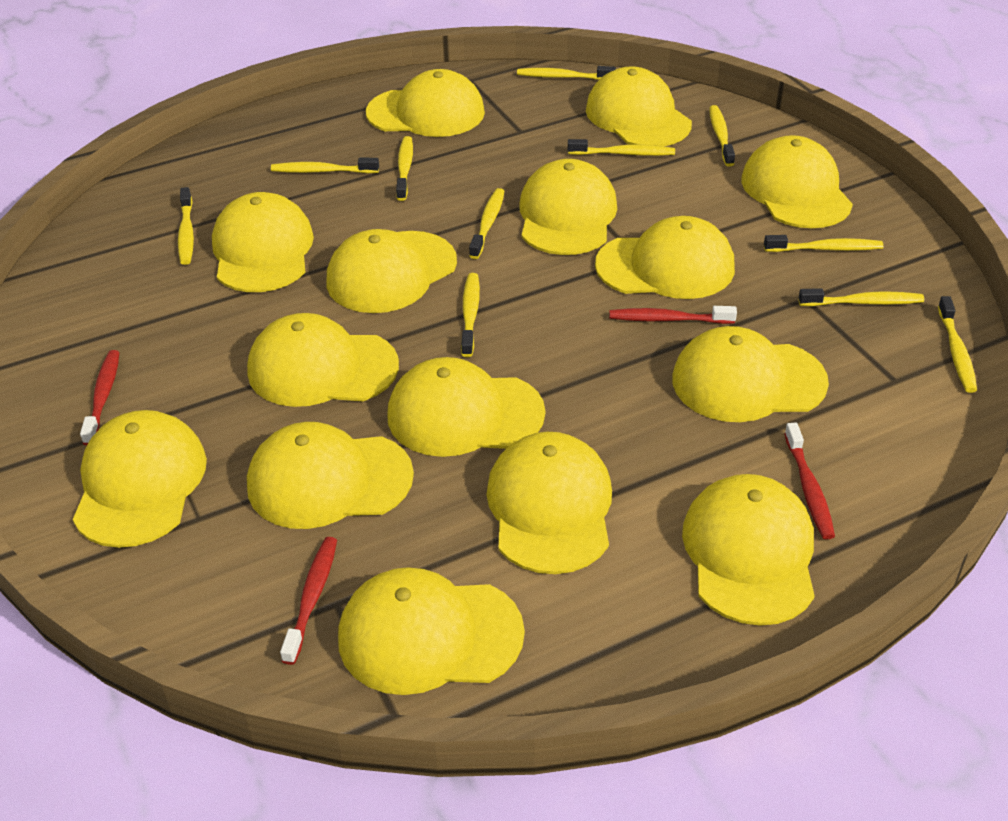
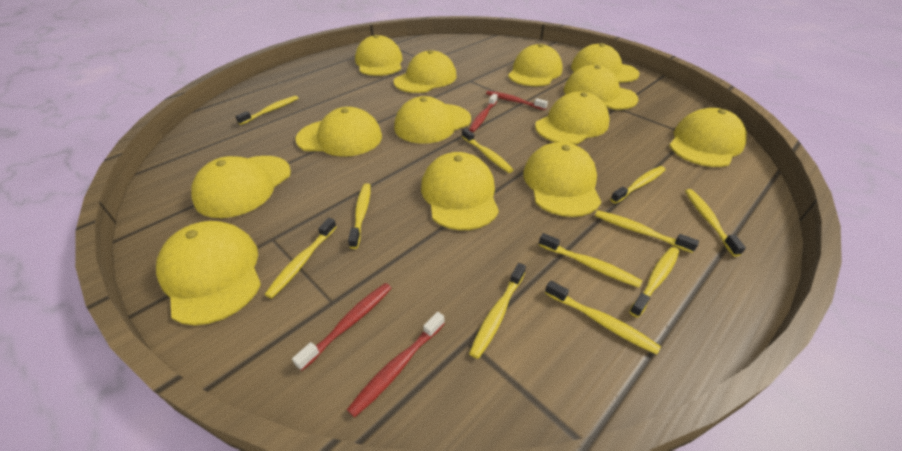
yellow cap: 15 -> 13

